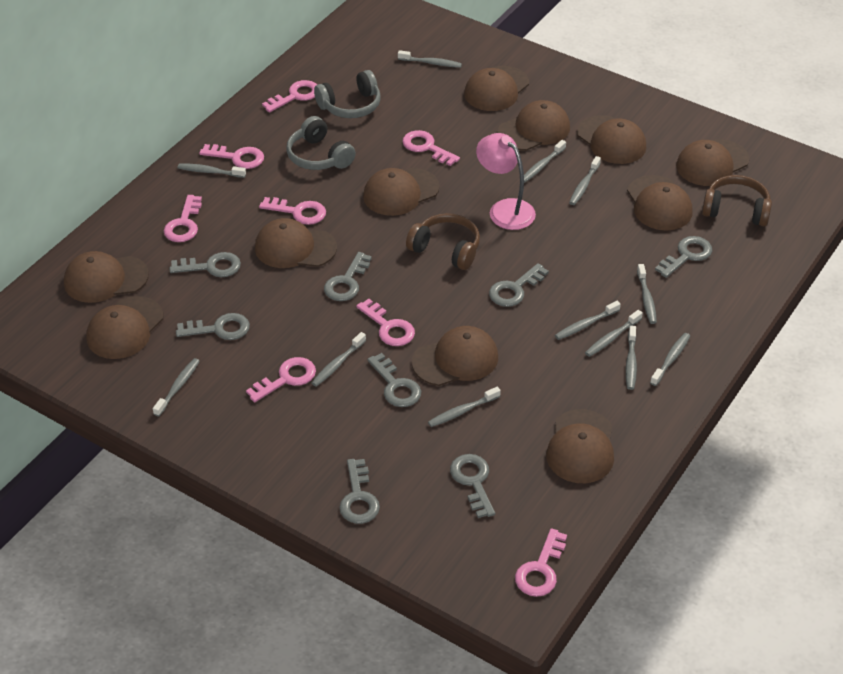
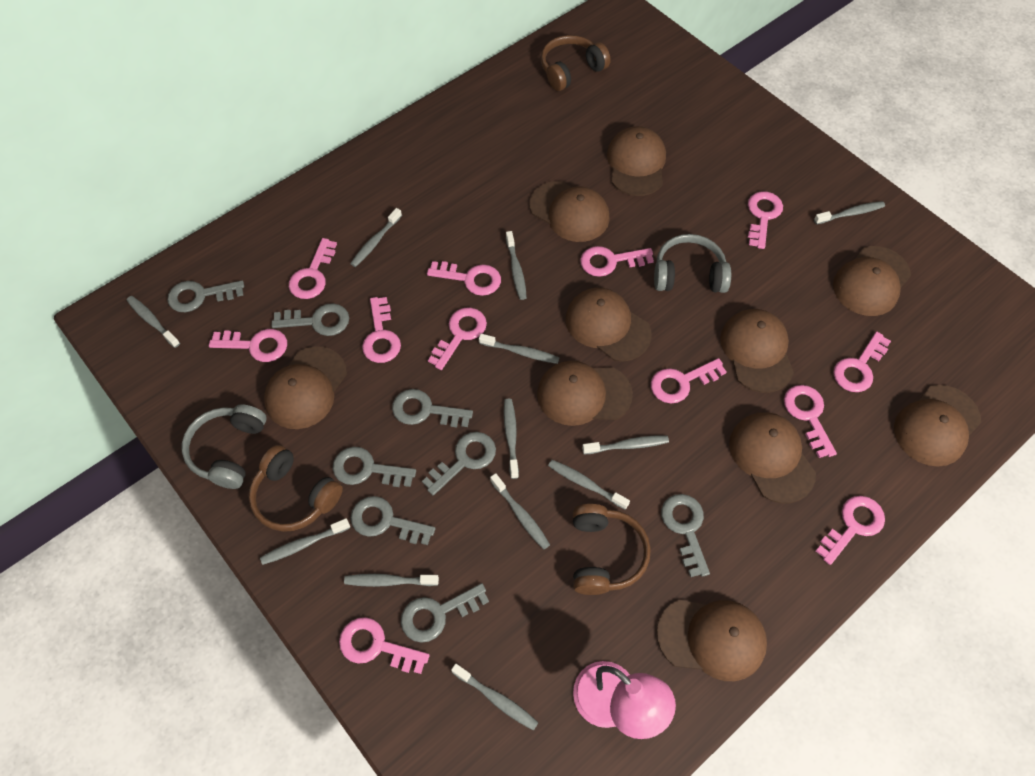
brown cap: 11 -> 10
brown headphones: 2 -> 3
pink key: 8 -> 12

